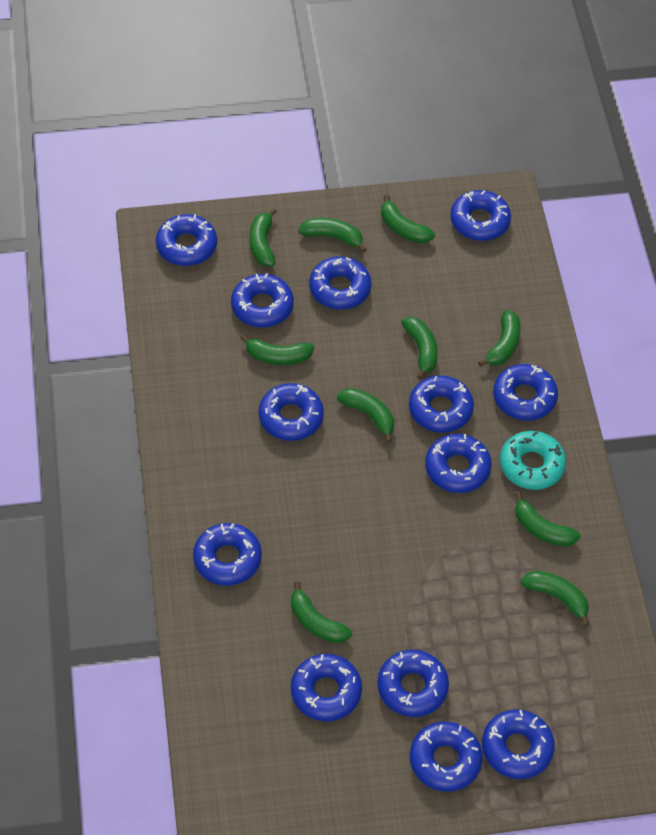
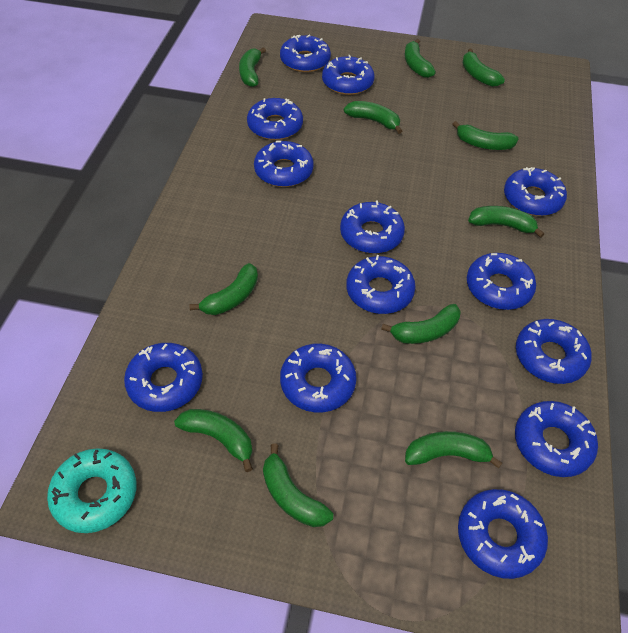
green banana: 10 -> 11

